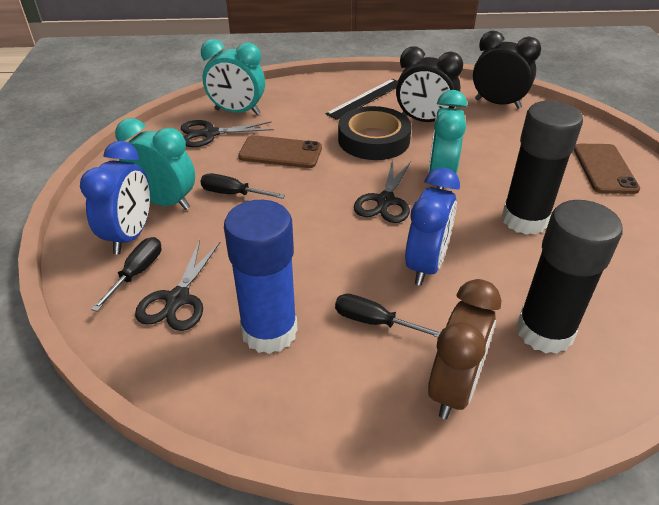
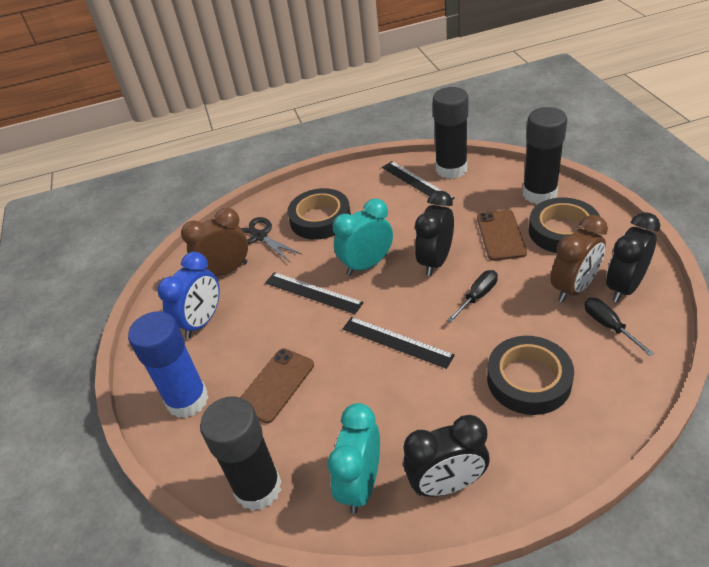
black clock: 2 -> 3
black glue stick: 2 -> 3
black ruler: 1 -> 3
black scissors: 3 -> 1
black screwdriver: 3 -> 2
black tape: 1 -> 3
blue clock: 2 -> 1
brown clock: 1 -> 2
turquoise clock: 3 -> 2

